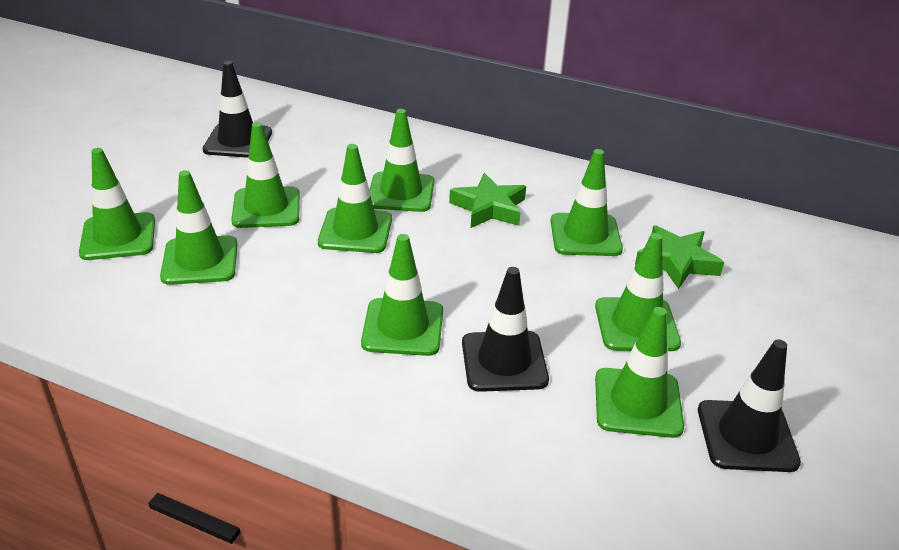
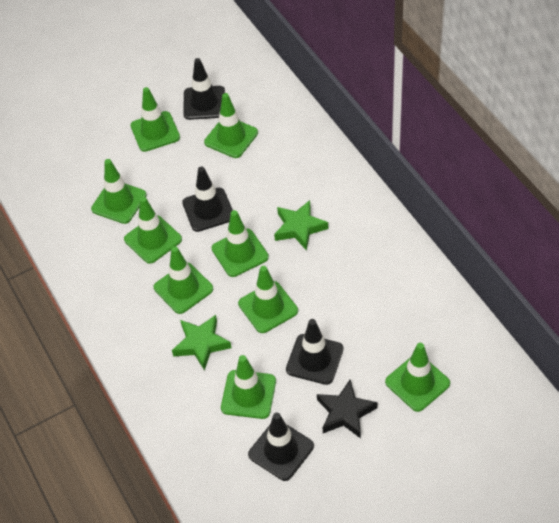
black star: 0 -> 1
black traffic cone: 3 -> 4

